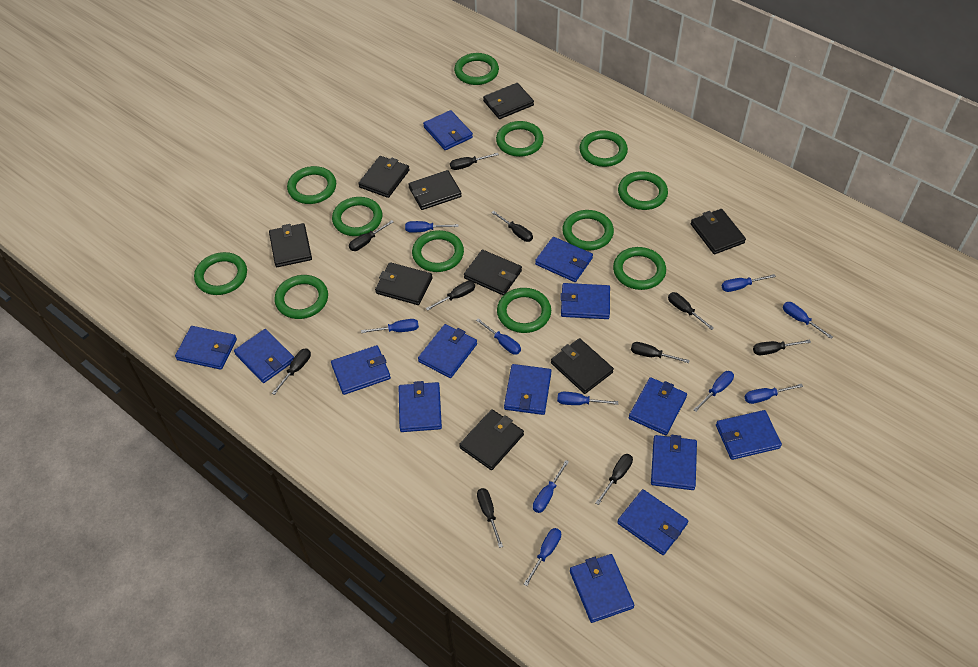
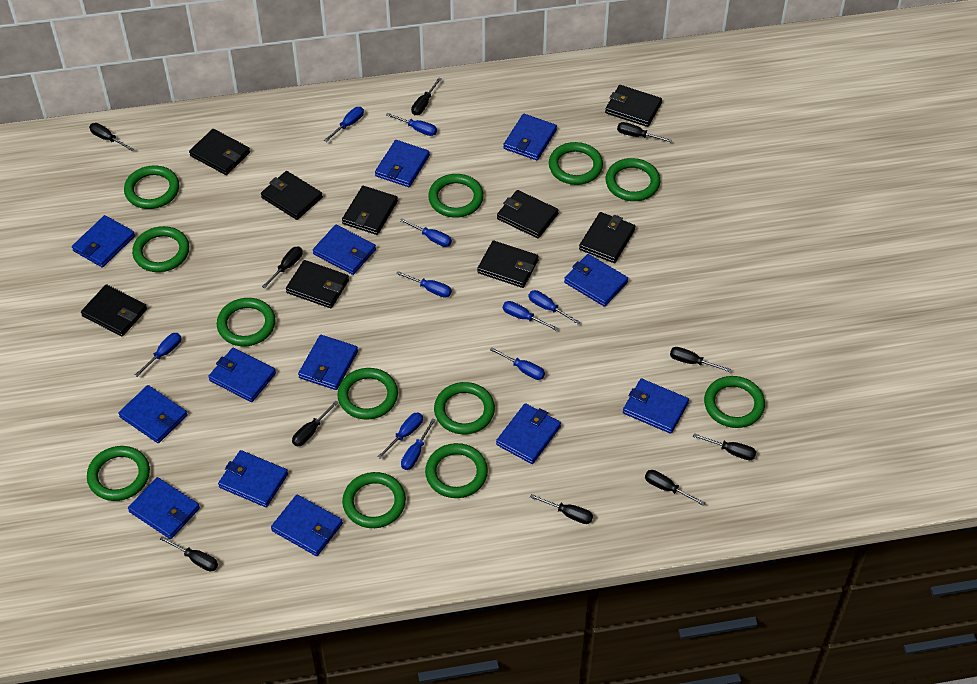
blue wallet: 14 -> 13

